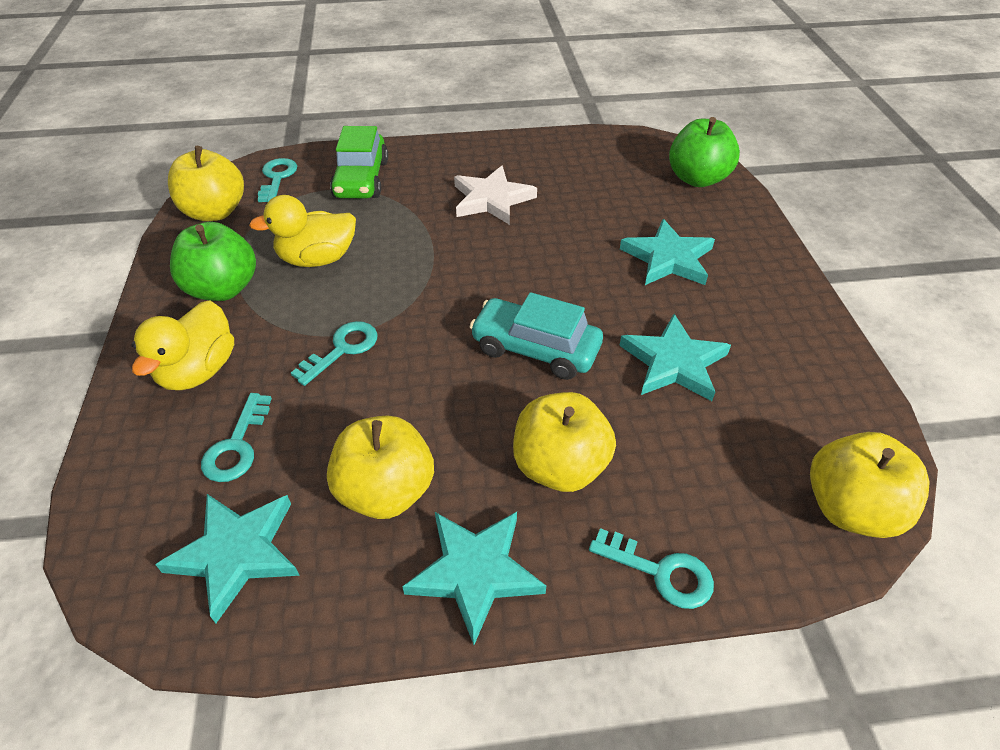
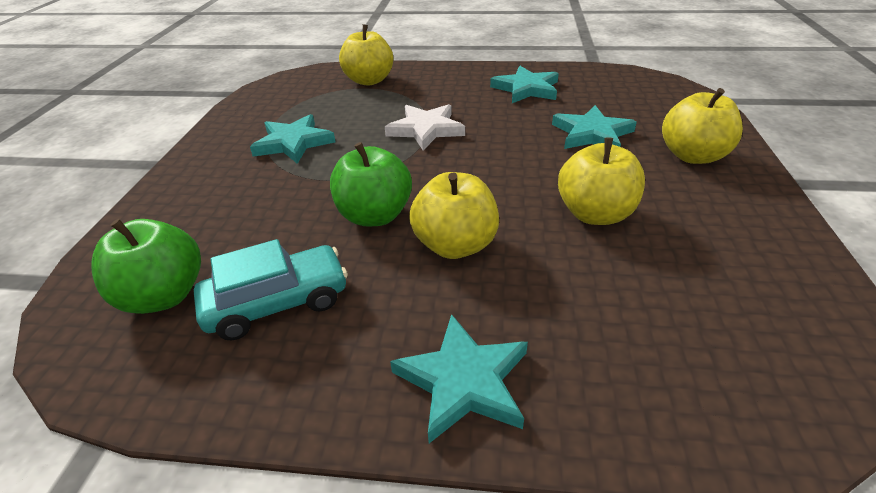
green car: 1 -> 0
turquoise key: 4 -> 0
yellow duck: 2 -> 0

